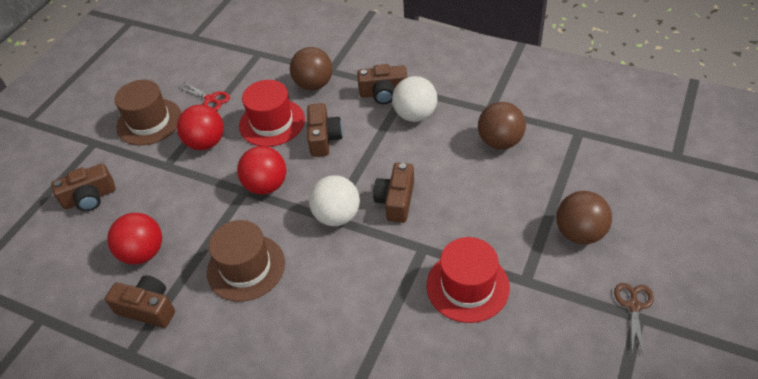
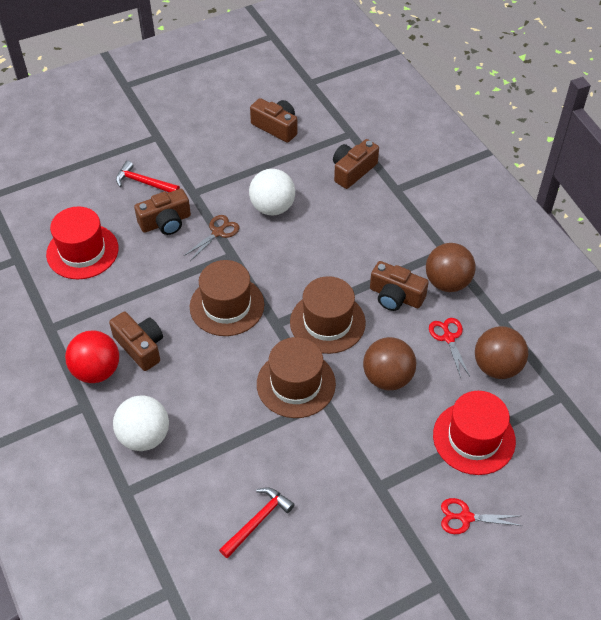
brown hat: 2 -> 3
red ball: 3 -> 1
red hammer: 0 -> 2
red scissors: 1 -> 2

